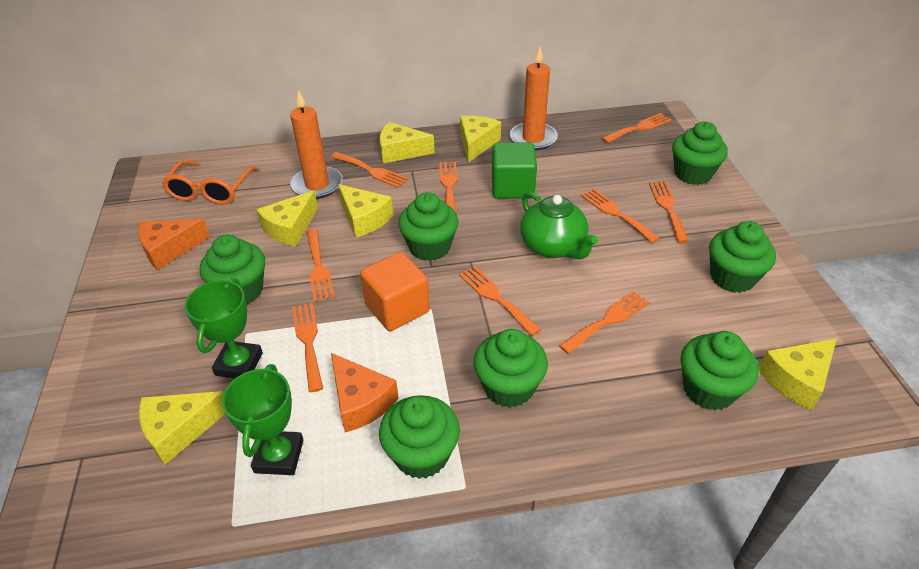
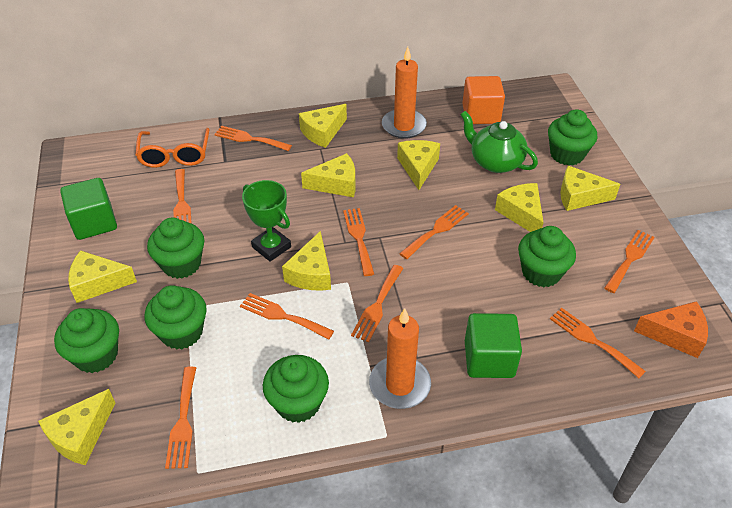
green cube: 1 -> 2
green cupcake: 7 -> 6
green trophy: 2 -> 1
orange cheese: 2 -> 1
yellow cheese: 6 -> 8

